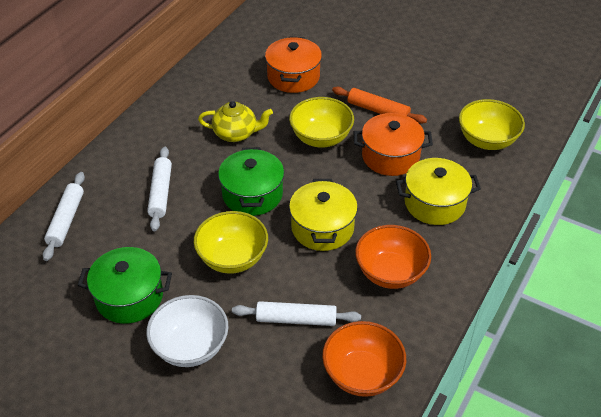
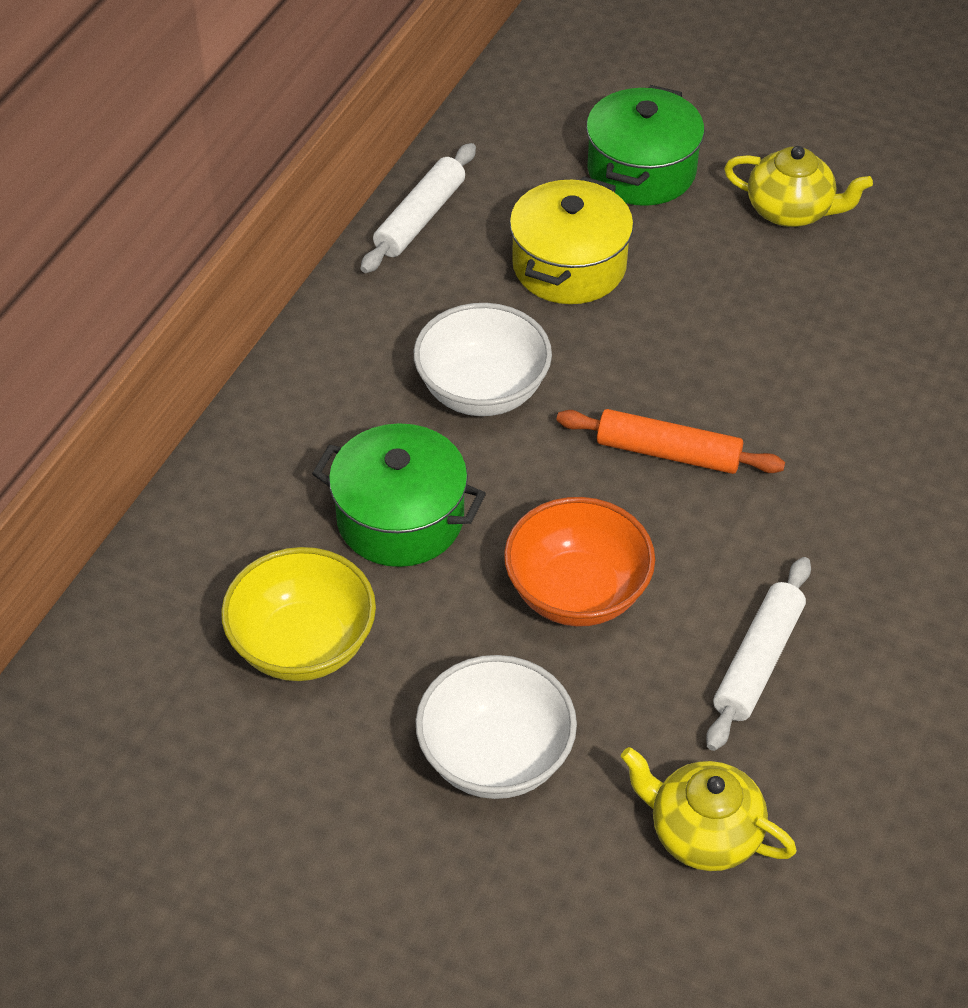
orange bowl: 2 -> 1
orange pot: 2 -> 0
white bowl: 1 -> 2
white rolling pin: 3 -> 2
yellow bowl: 3 -> 1
yellow pot: 2 -> 1
yellow teapot: 1 -> 2

